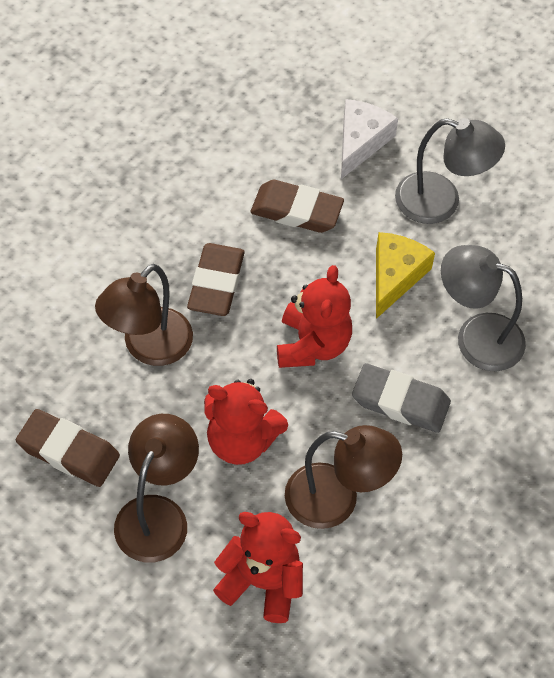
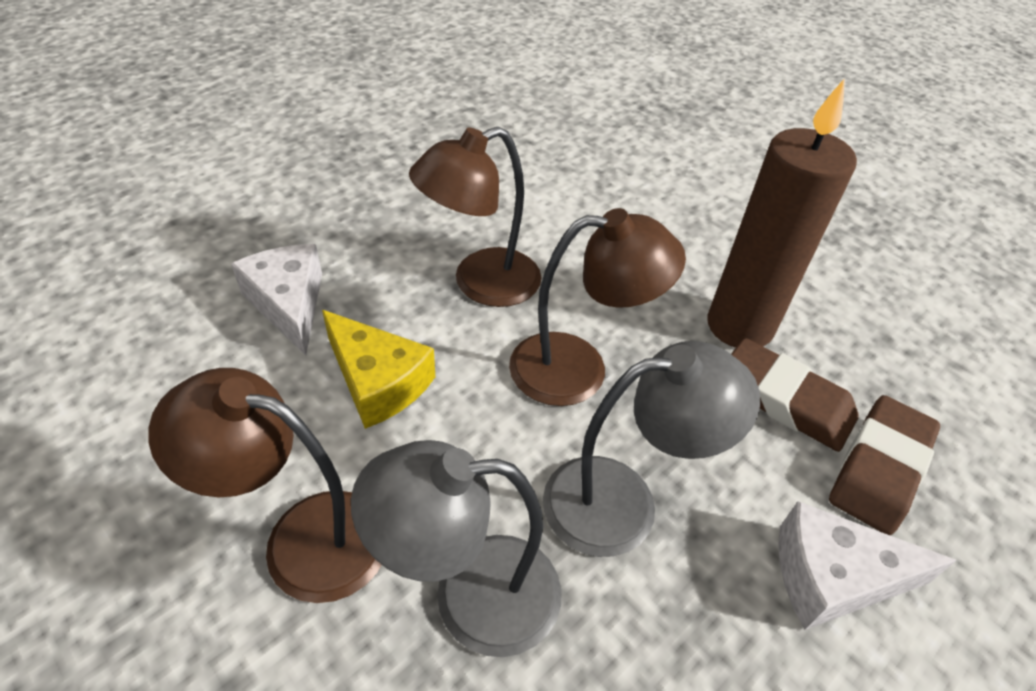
brown candle: 0 -> 1
brown eraser: 3 -> 2
grey eraser: 1 -> 0
red teddy bear: 3 -> 0
white cheese: 1 -> 2

